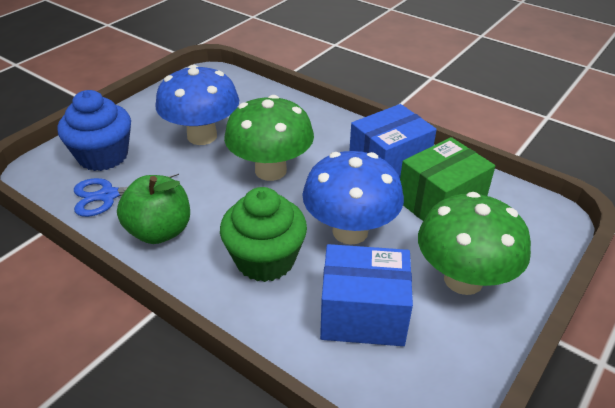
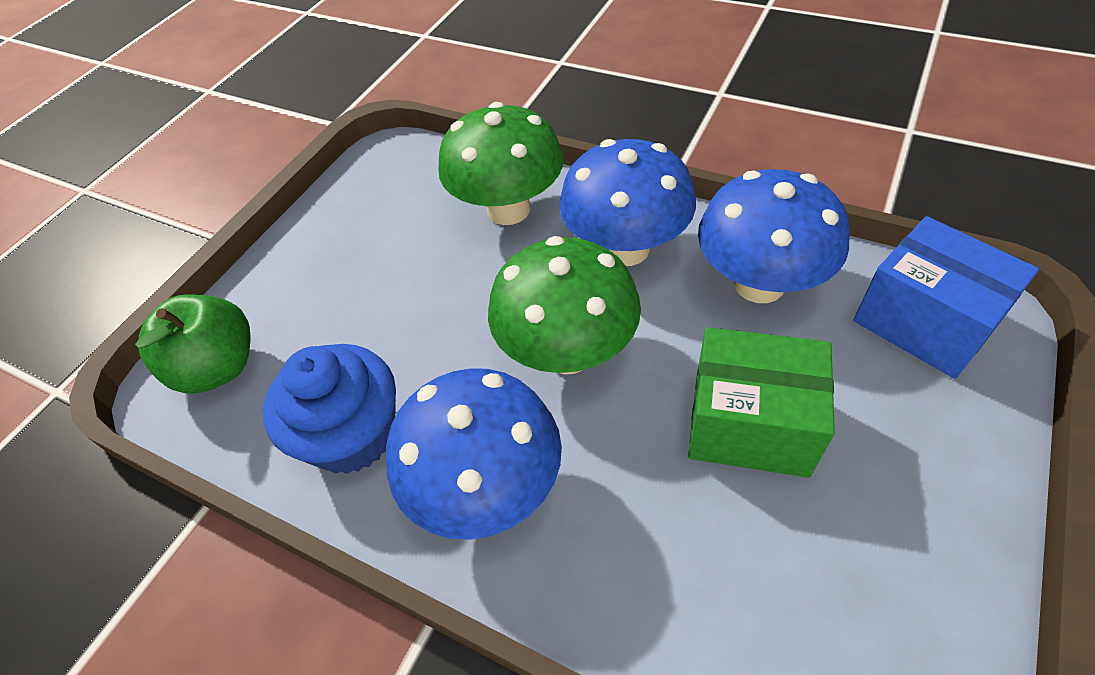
blue box: 2 -> 1
blue mushroom: 2 -> 3
blue scissors: 1 -> 0
green cupcake: 1 -> 0

